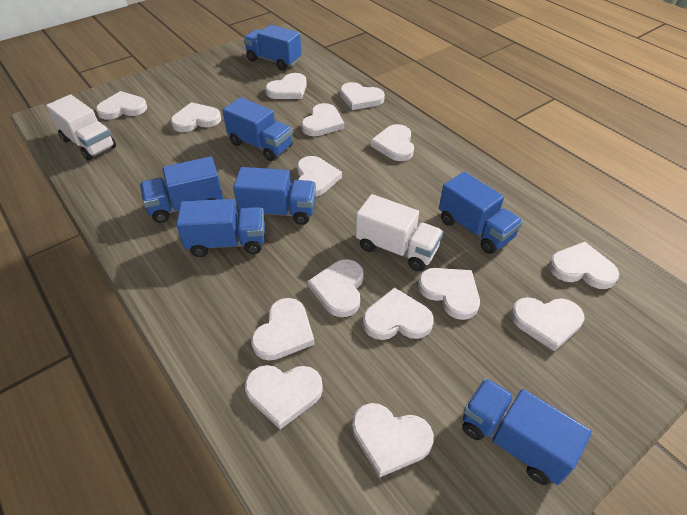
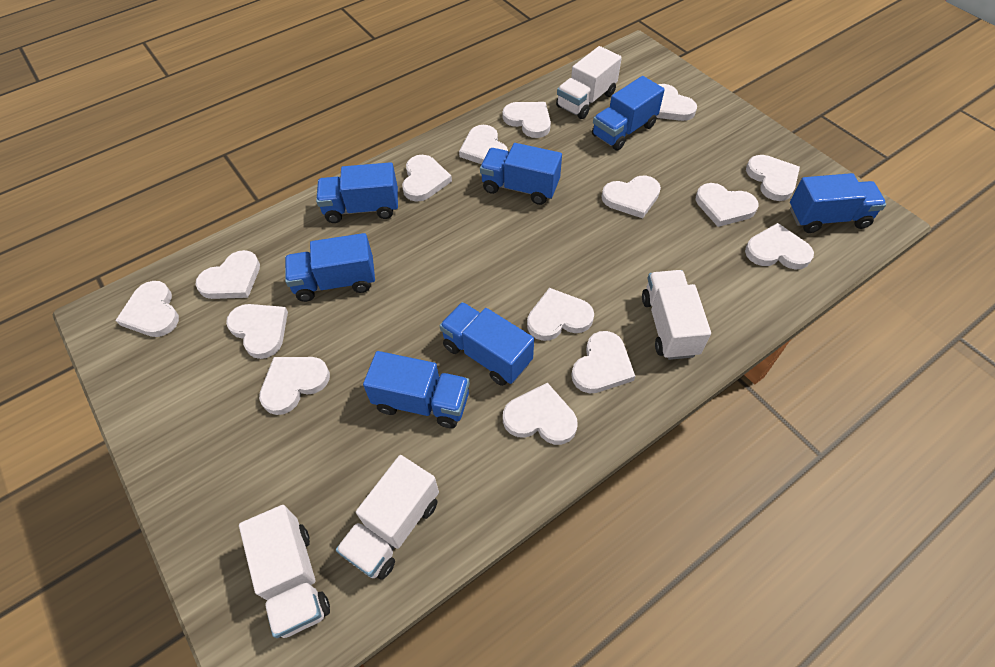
white truck: 2 -> 4

